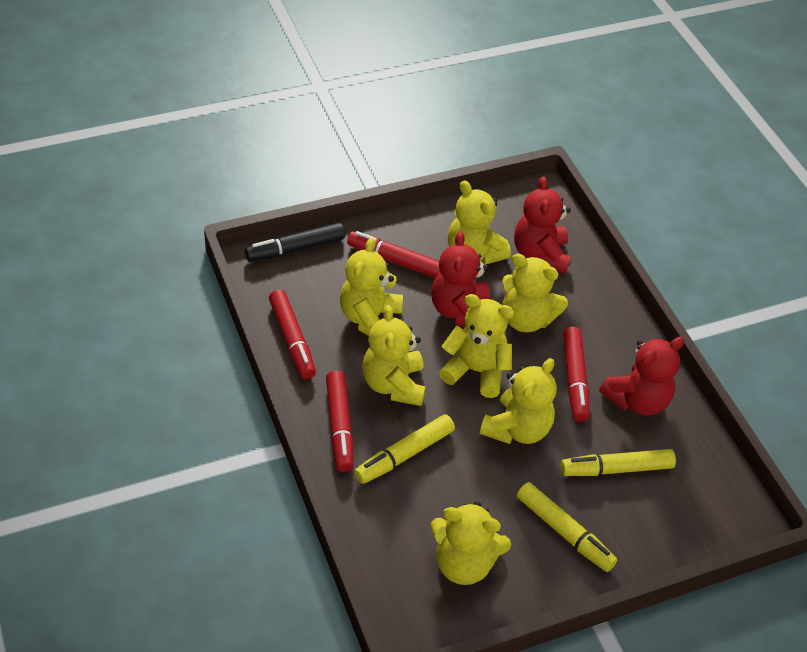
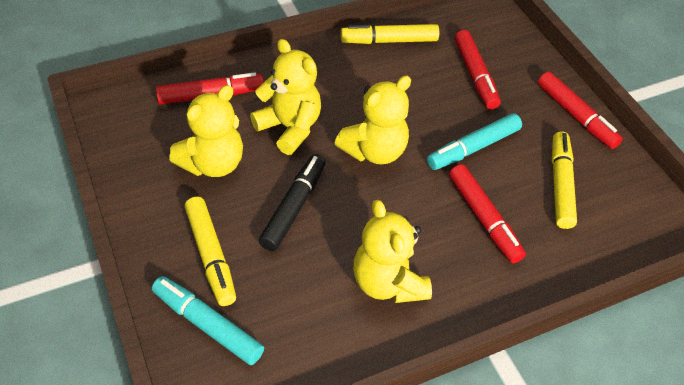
red teddy bear: 3 -> 0
turquoise marker: 0 -> 2
yellow teddy bear: 7 -> 4

